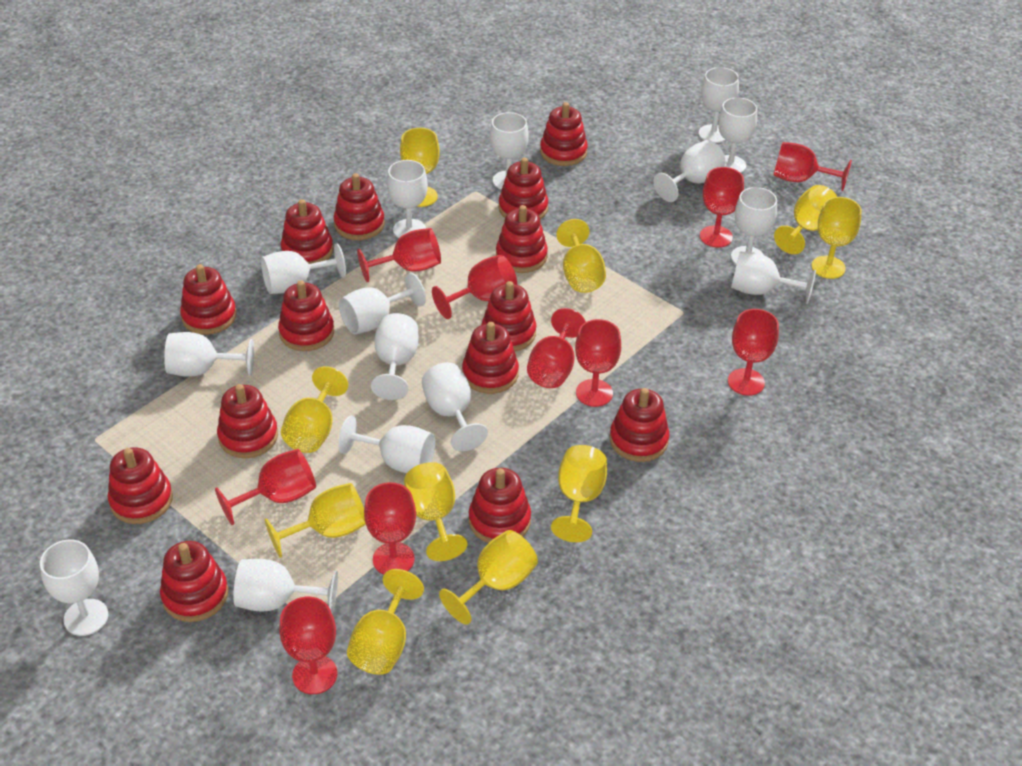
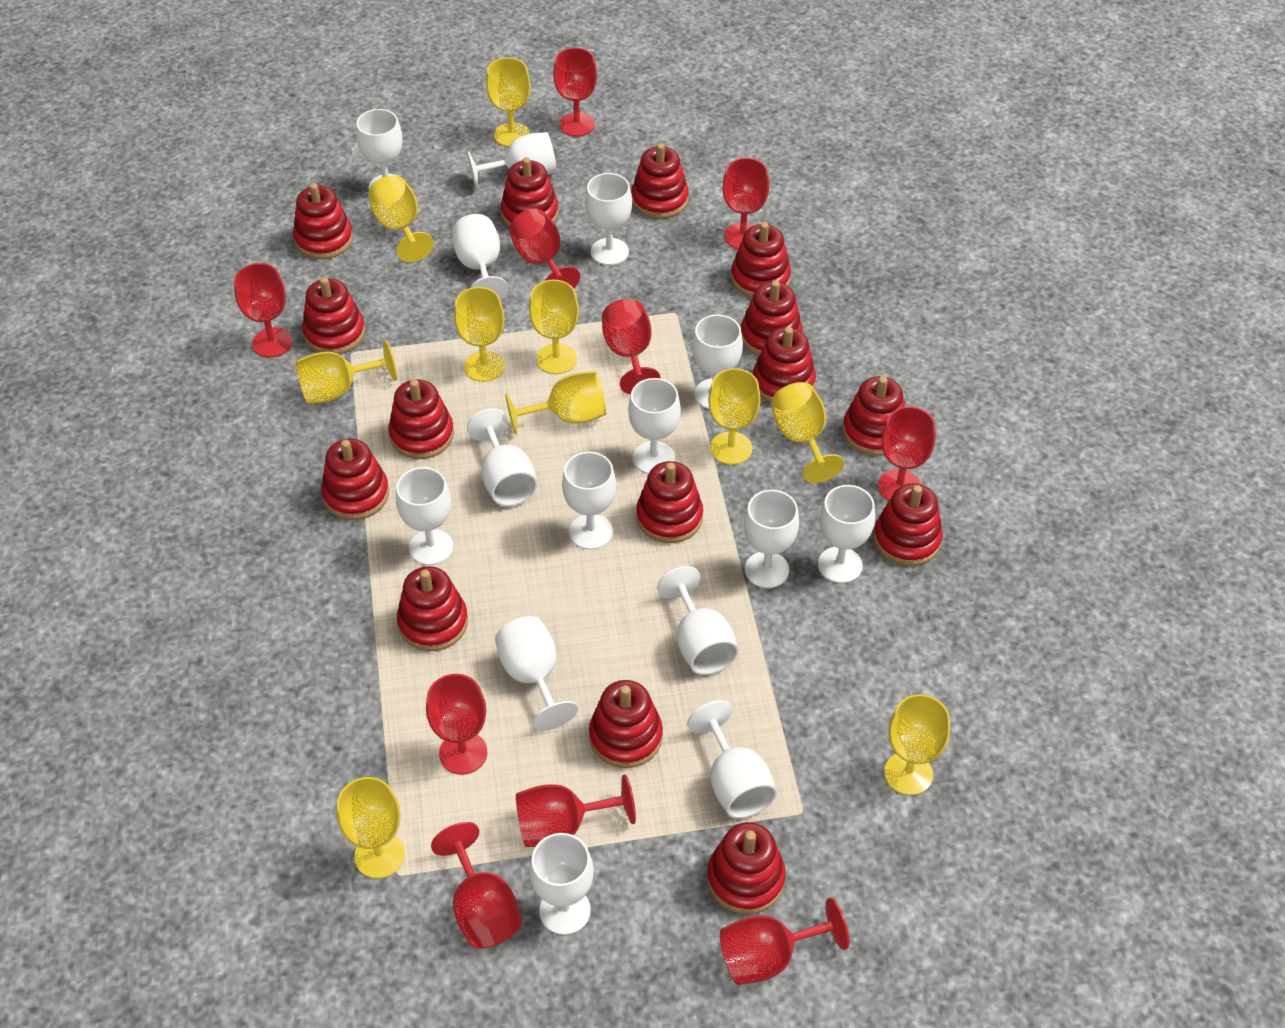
red stacking toy: 14 -> 15

